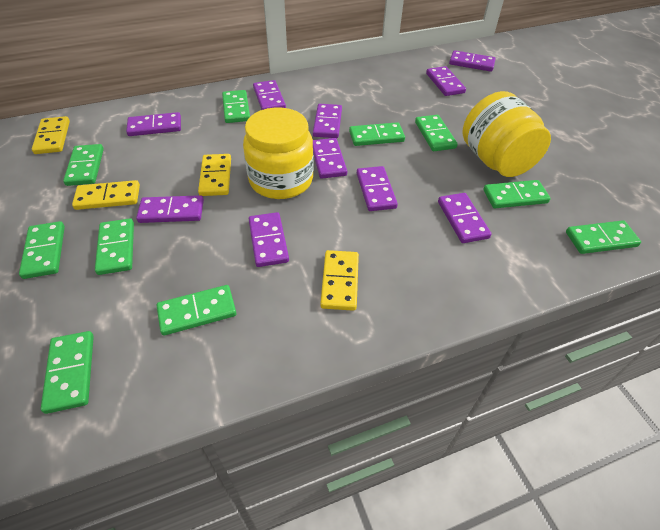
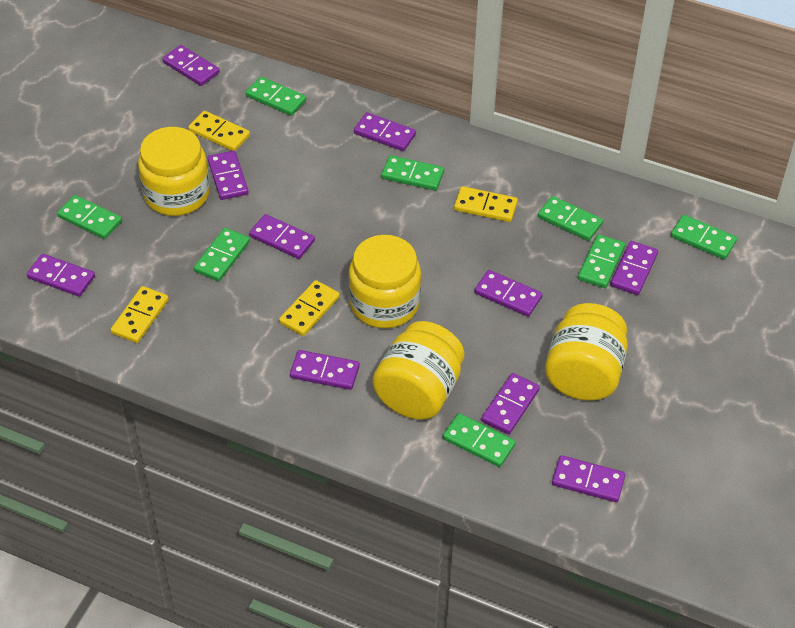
green domino: 10 -> 8
yellow jar: 2 -> 4

